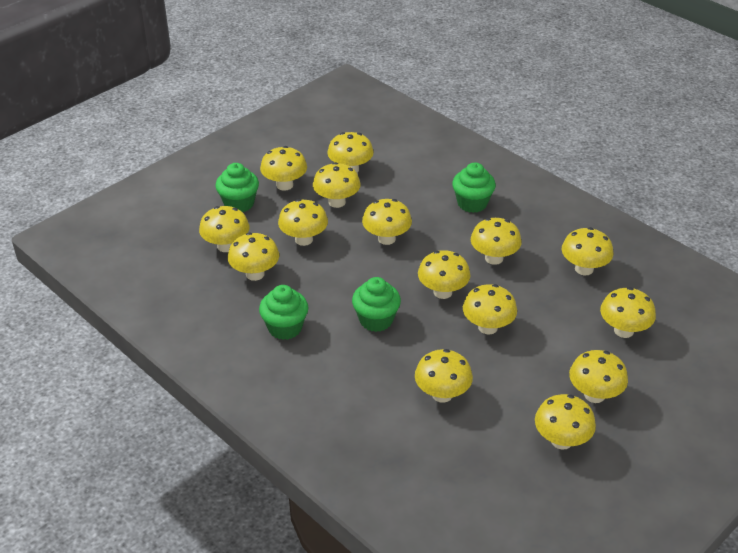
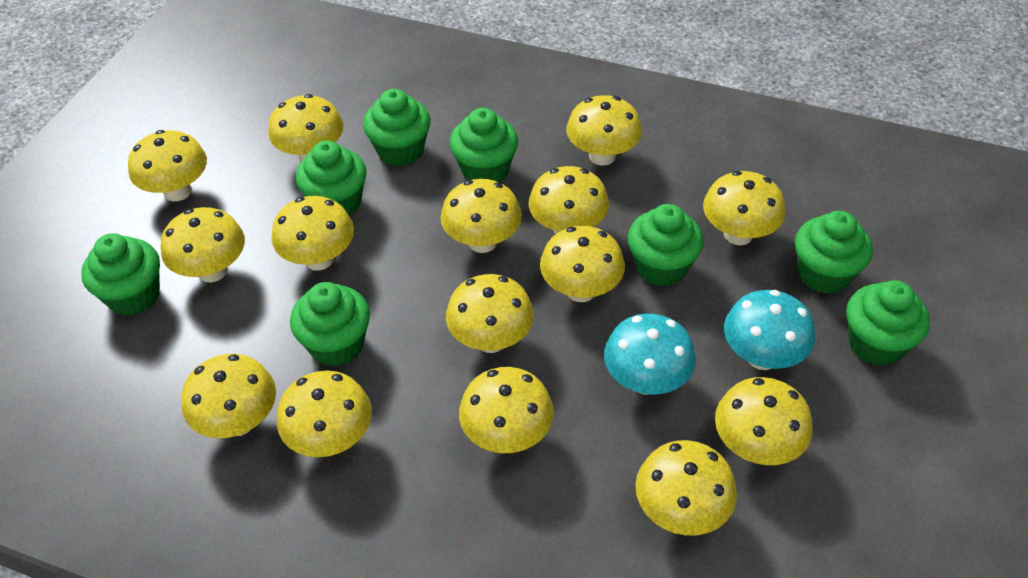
green cupcake: 4 -> 8
turquoise mushroom: 0 -> 2

